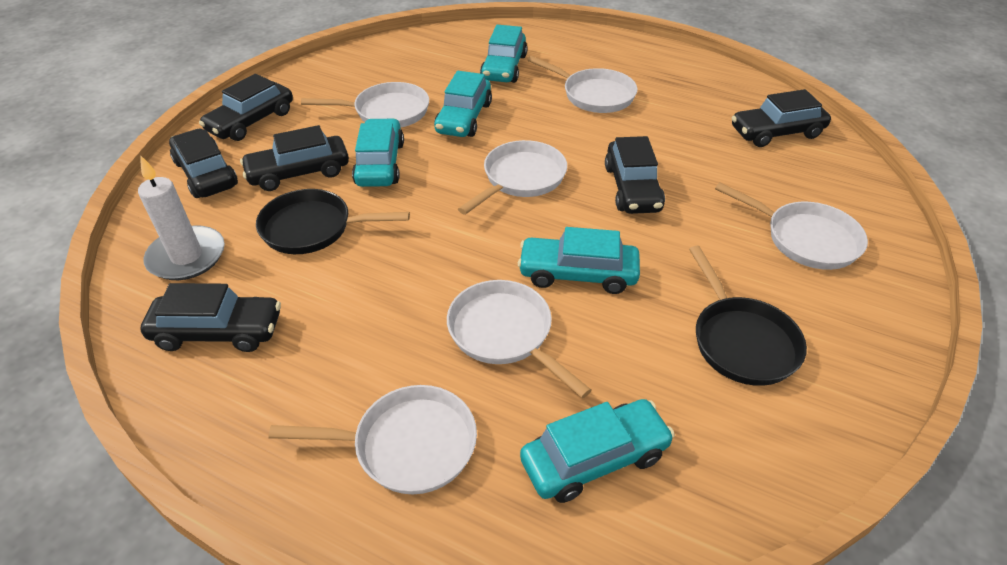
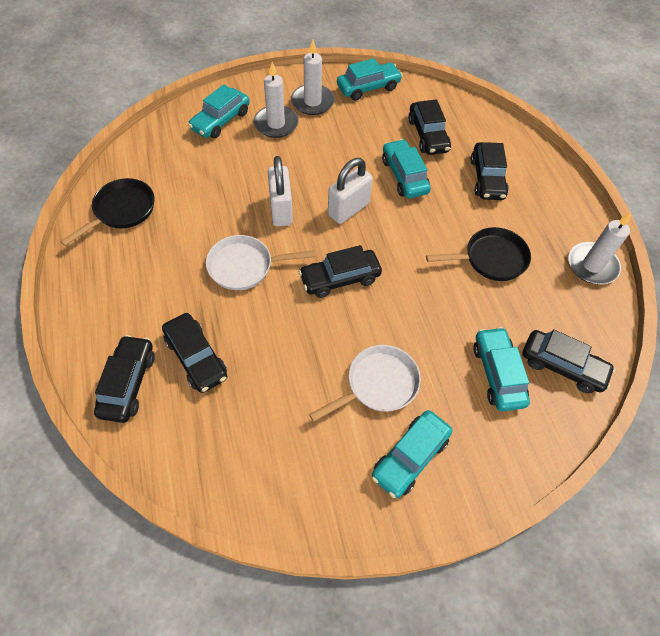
white candle: 1 -> 3
white padlock: 0 -> 2
white pan: 6 -> 2

